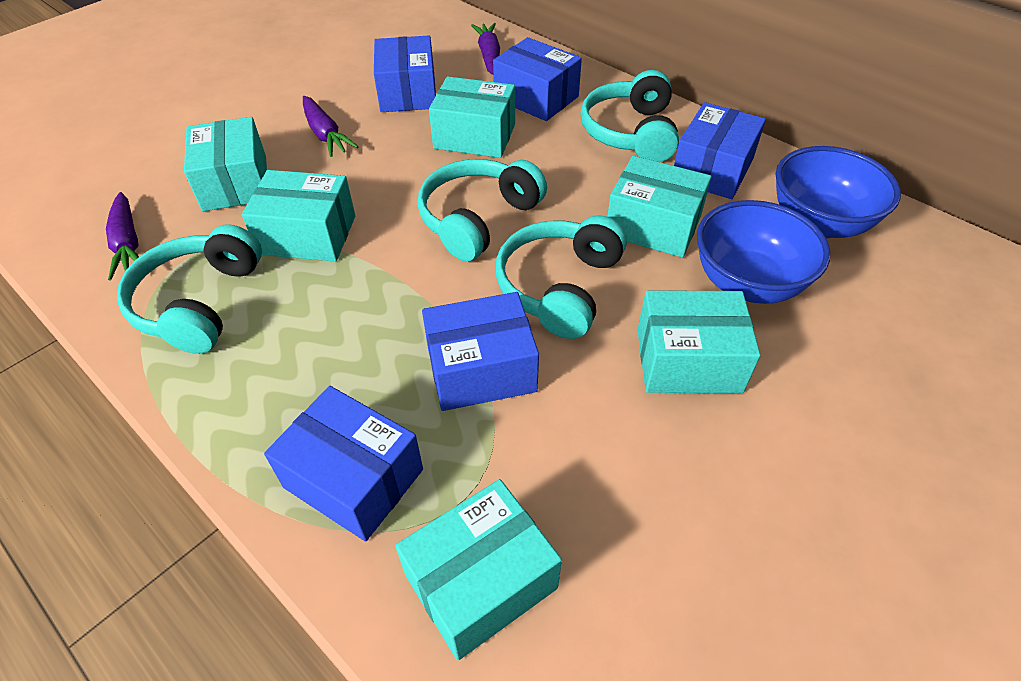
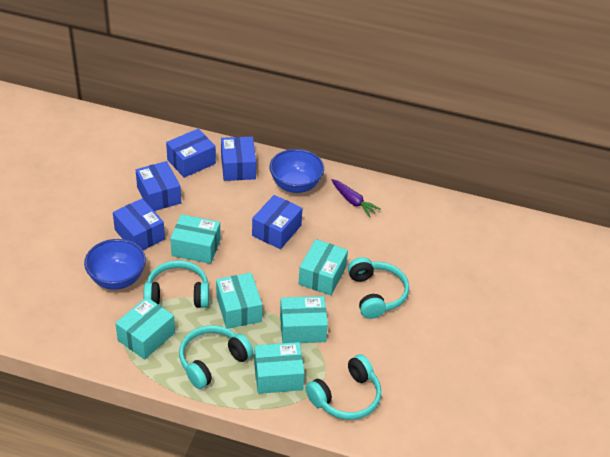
purple carrot: 3 -> 1

